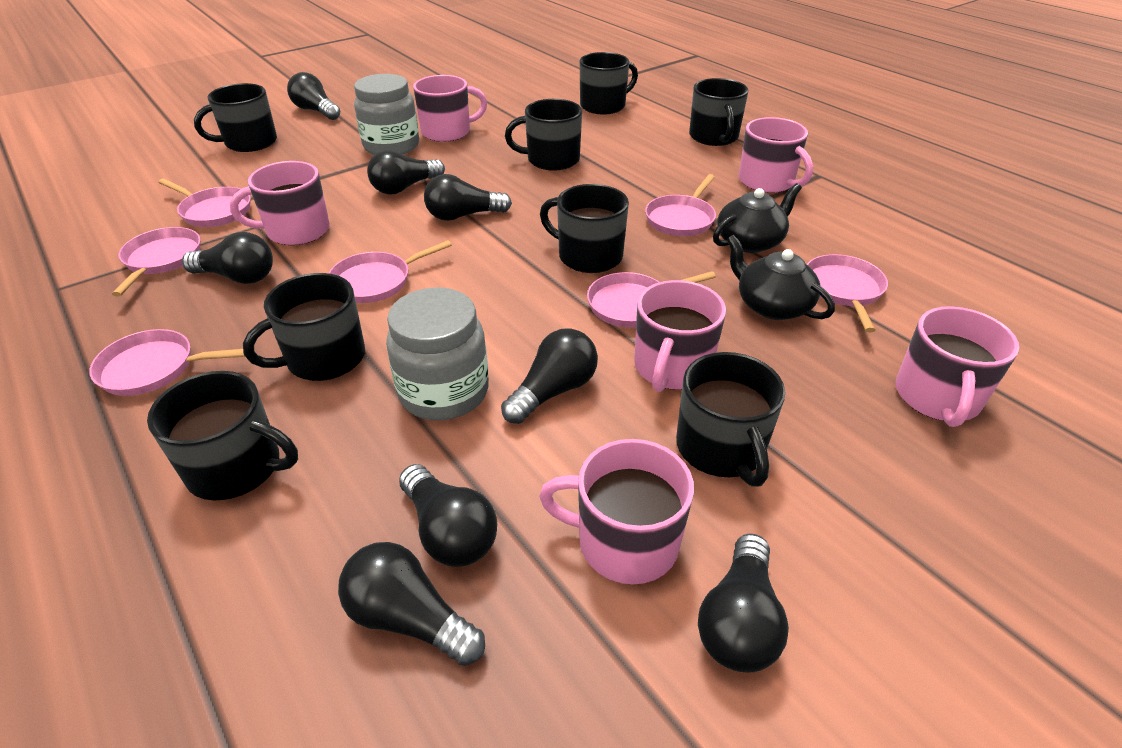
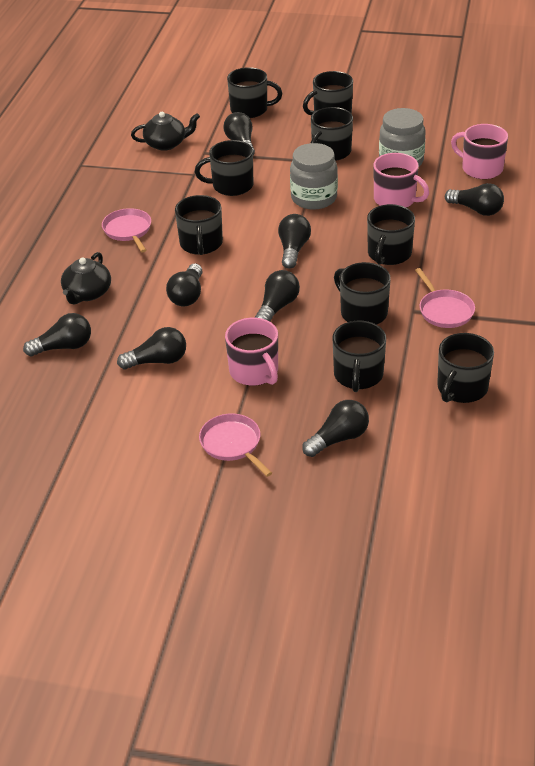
black mug: 8 -> 9
pink mug: 6 -> 3
pink pan: 7 -> 3

